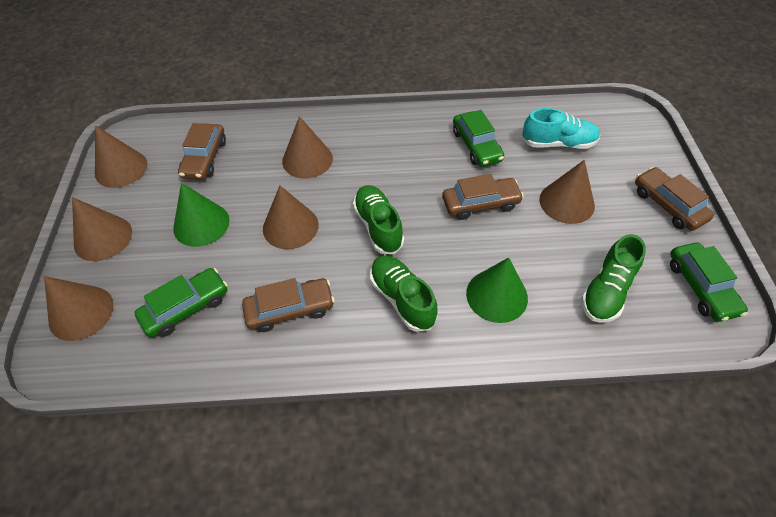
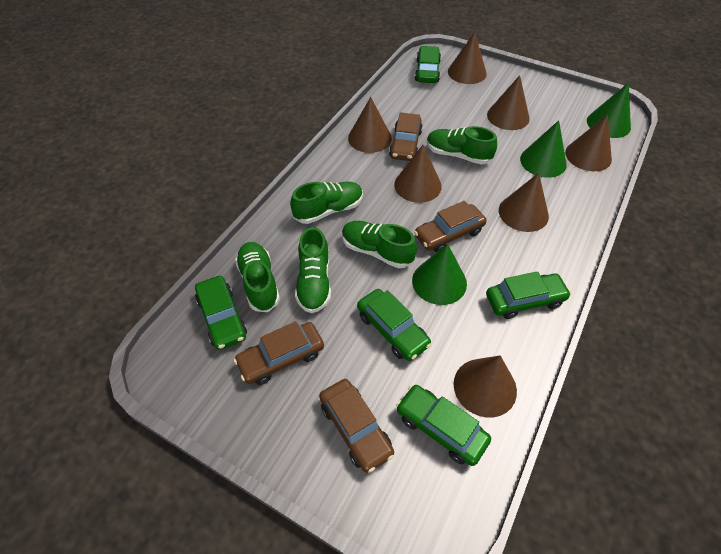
brown cone: 6 -> 7
green car: 3 -> 5
green cone: 2 -> 3
green shoe: 3 -> 5
turquoise shoe: 1 -> 0

